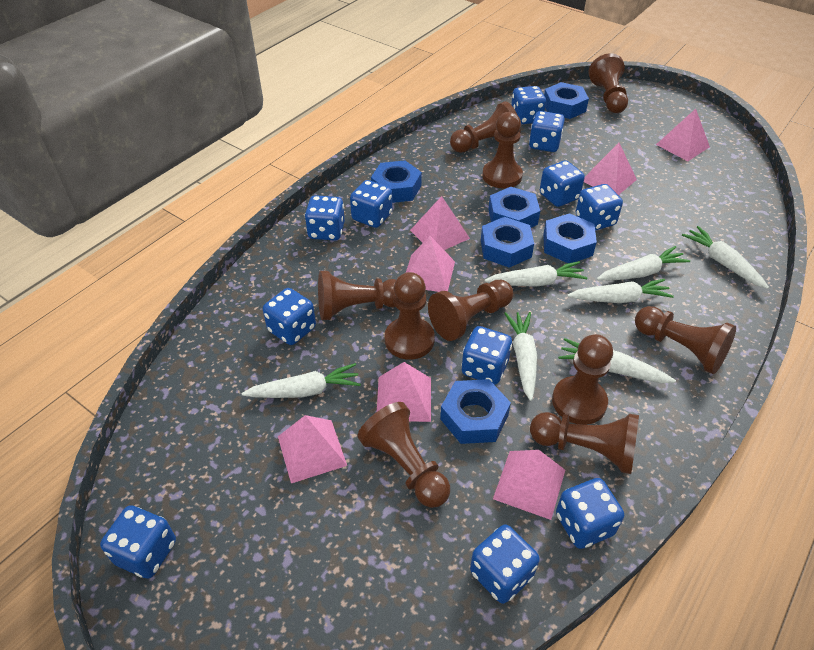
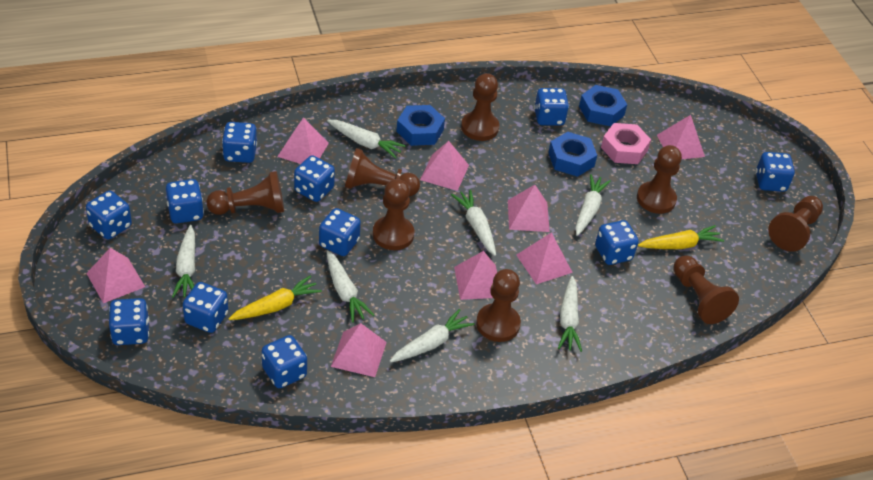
blue nut: 6 -> 3
brown pawn: 10 -> 8
pink nut: 0 -> 1
pink pyramid: 7 -> 8
yellow carrot: 0 -> 2

